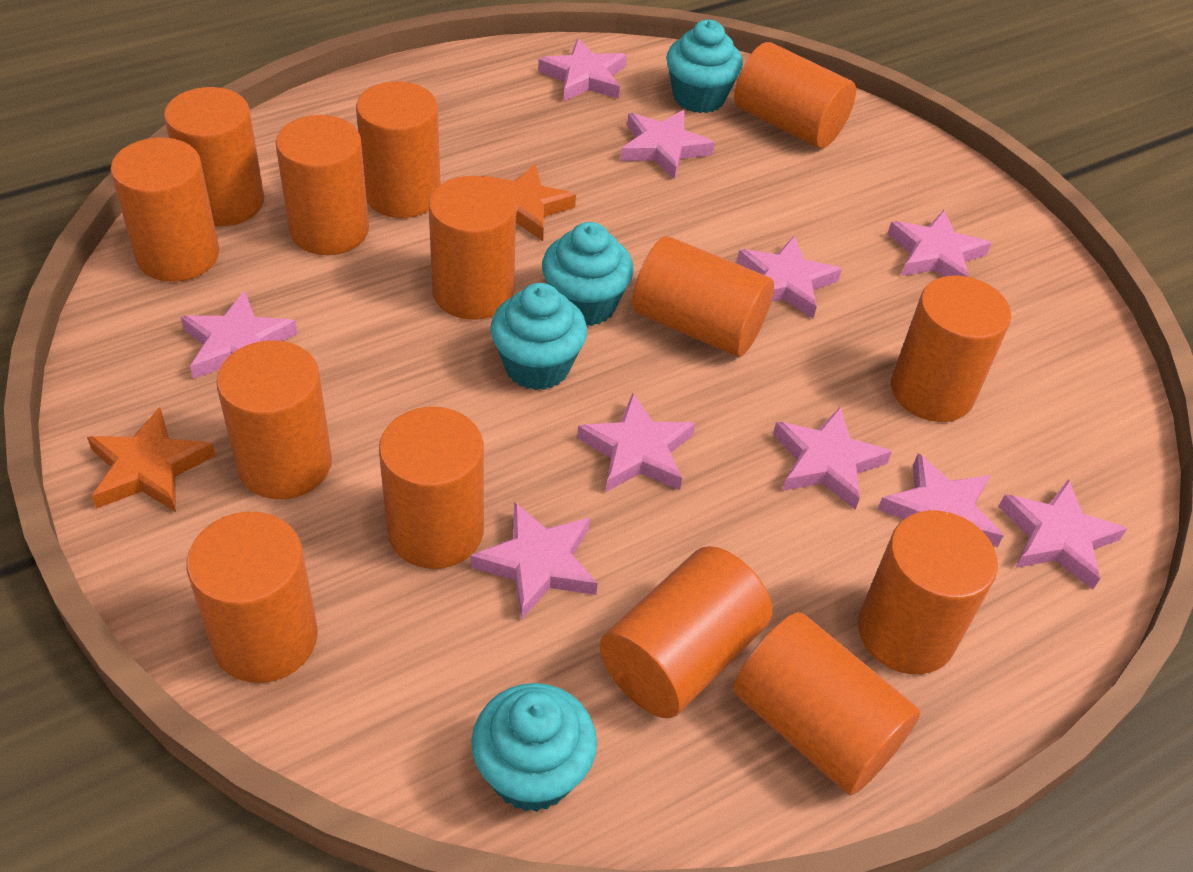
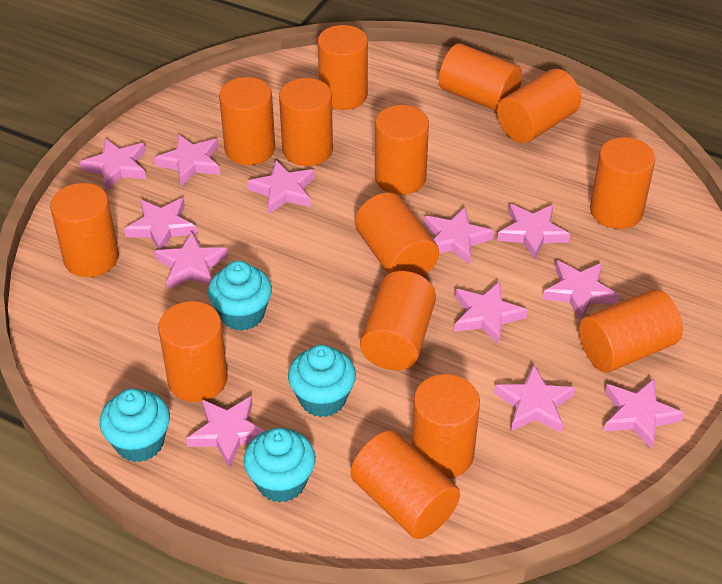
orange star: 2 -> 0
pink star: 10 -> 12

